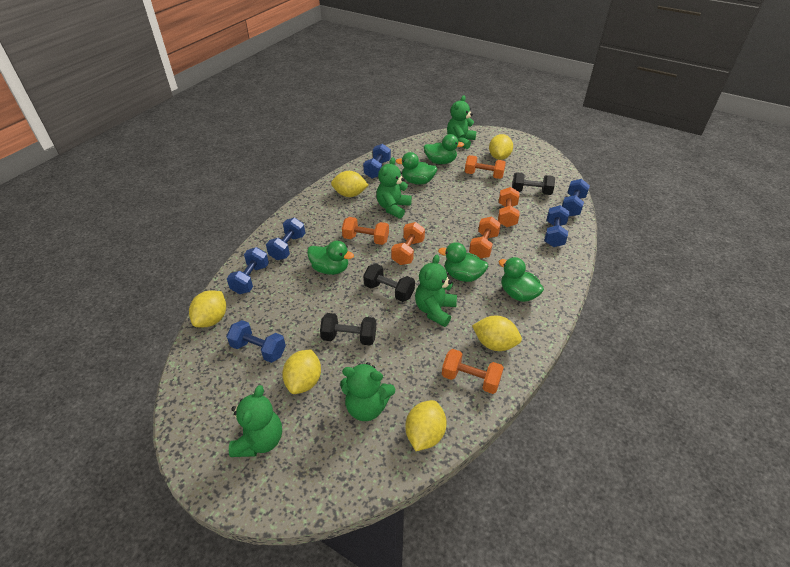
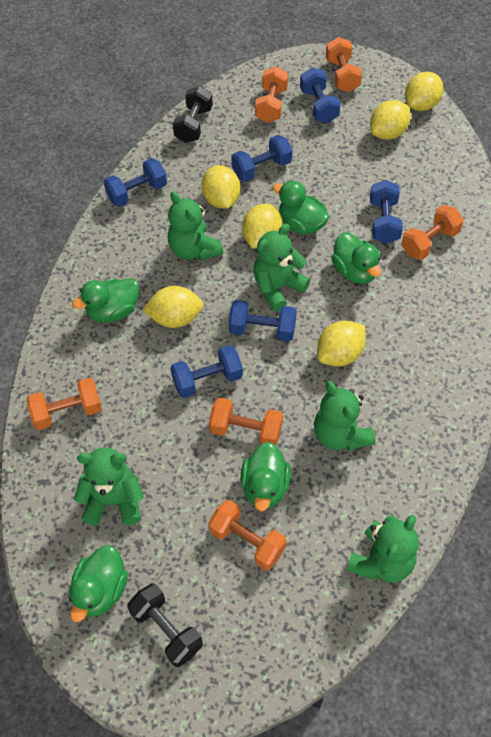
black dumbbell: 3 -> 2

